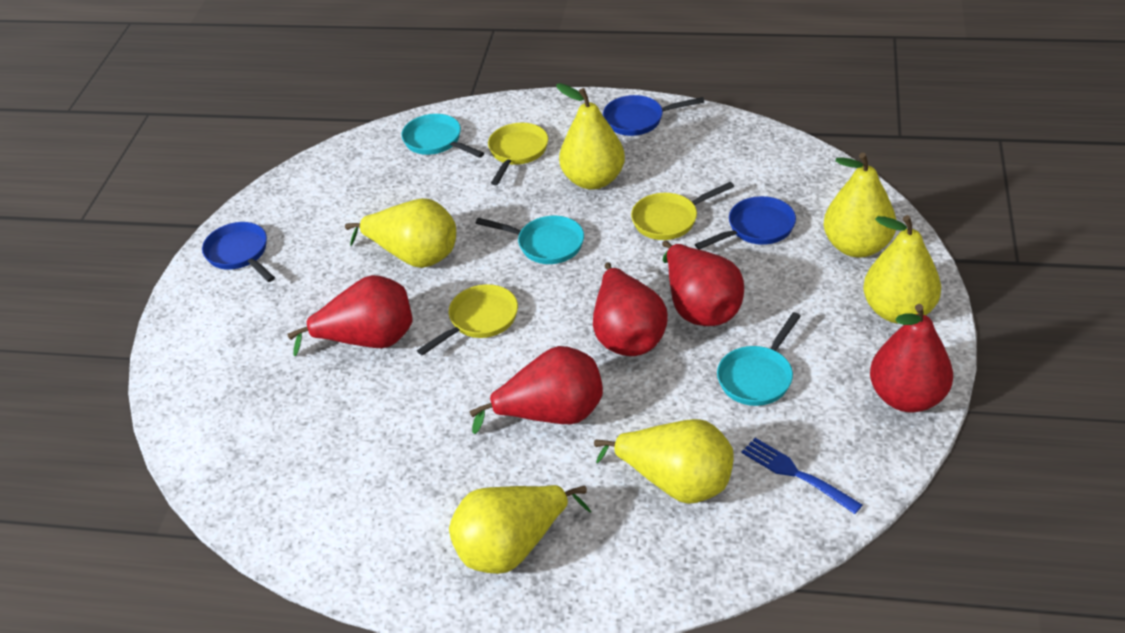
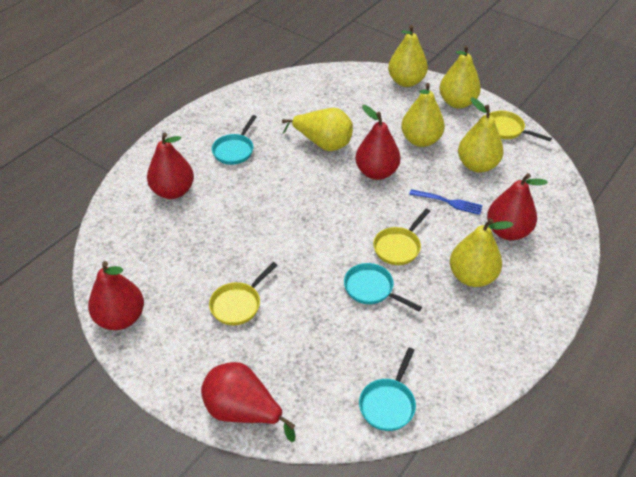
blue pan: 3 -> 0

